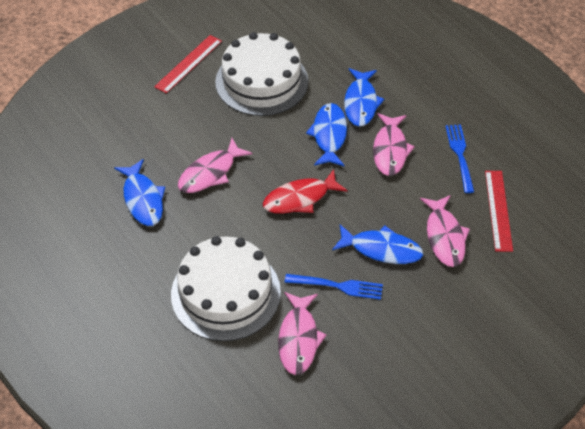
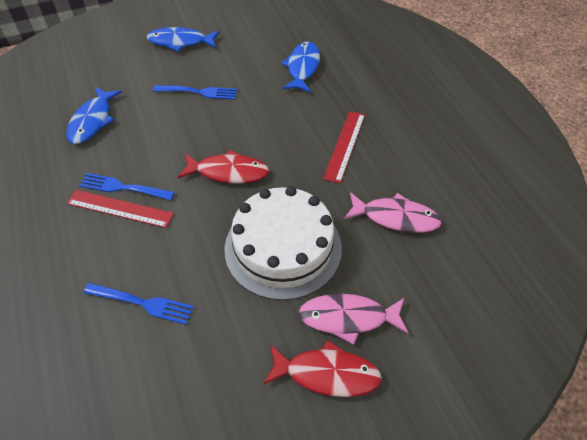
blue fish: 4 -> 3
blue fork: 2 -> 3
pink fish: 4 -> 2
red fish: 1 -> 2
white cake: 2 -> 1

